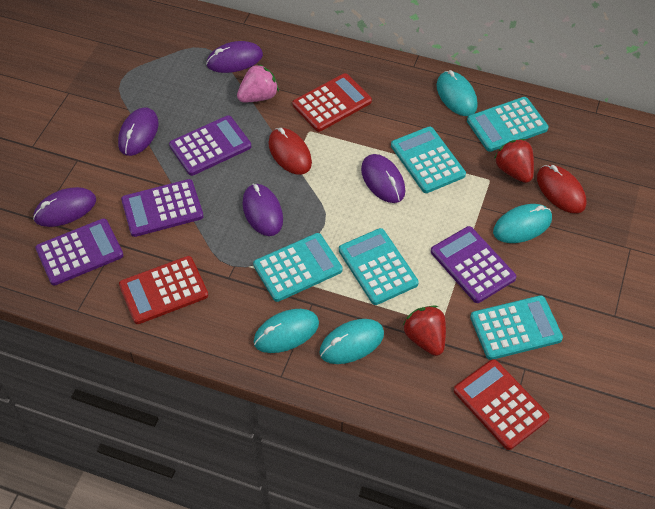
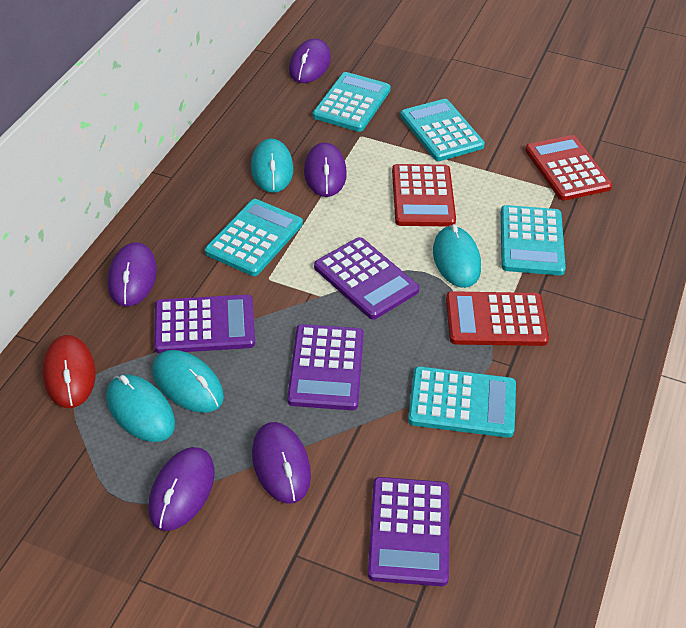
pink strawberry: 1 -> 0
red mouse: 2 -> 1
red strawberry: 2 -> 0

